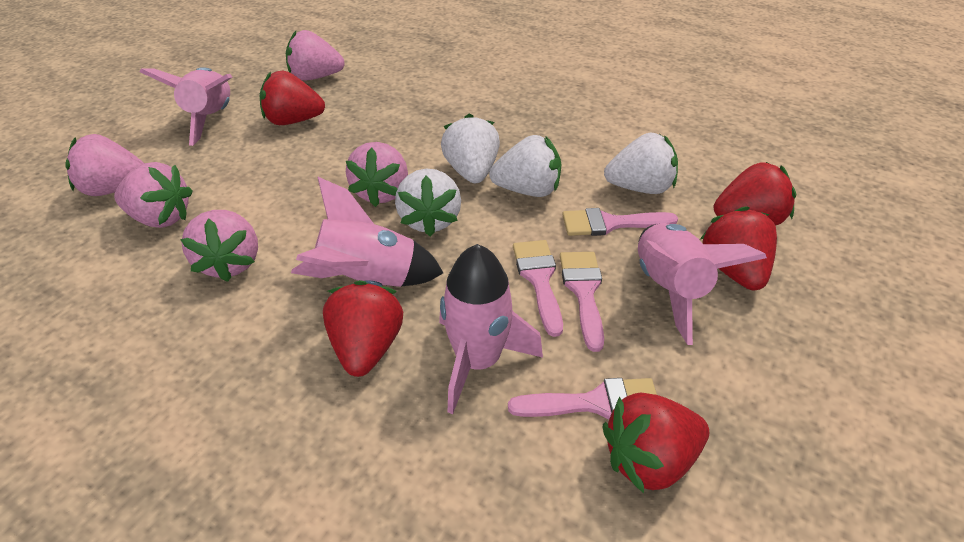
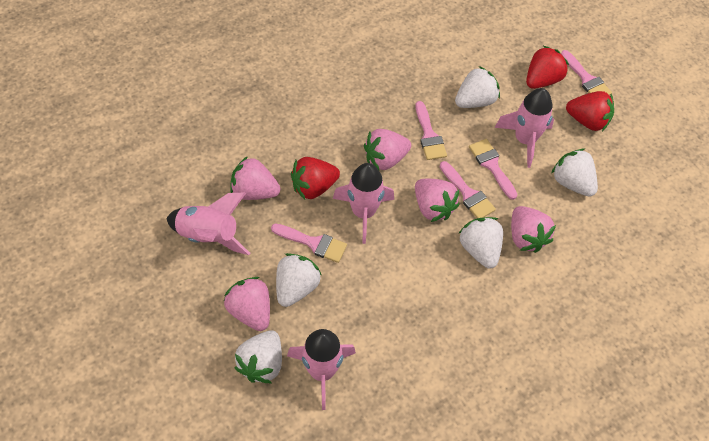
pink brush: 4 -> 5
red strawberry: 5 -> 3
white strawberry: 4 -> 5

